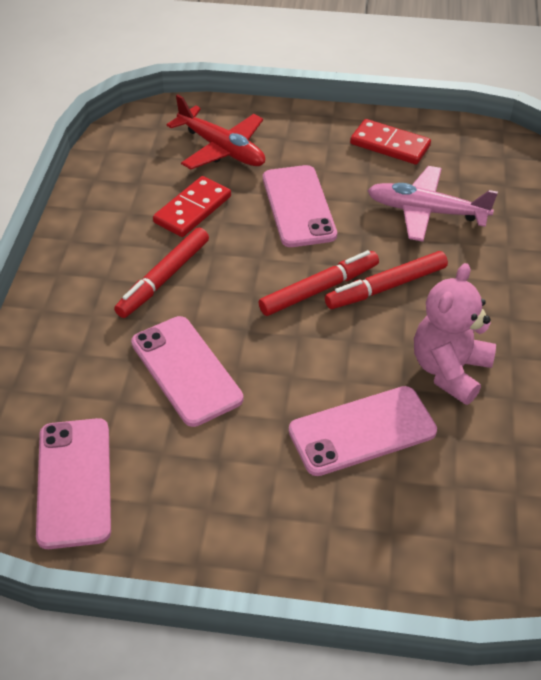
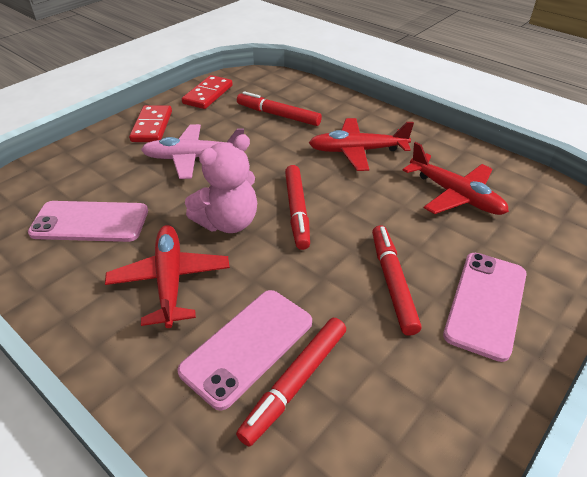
pink phone: 4 -> 3
red marker: 3 -> 4
red plane: 1 -> 3

